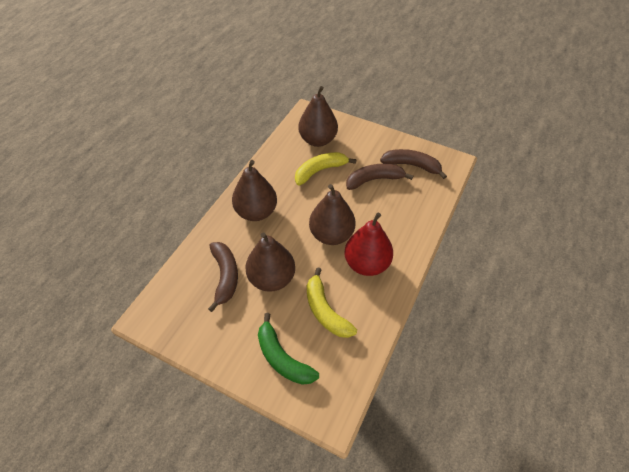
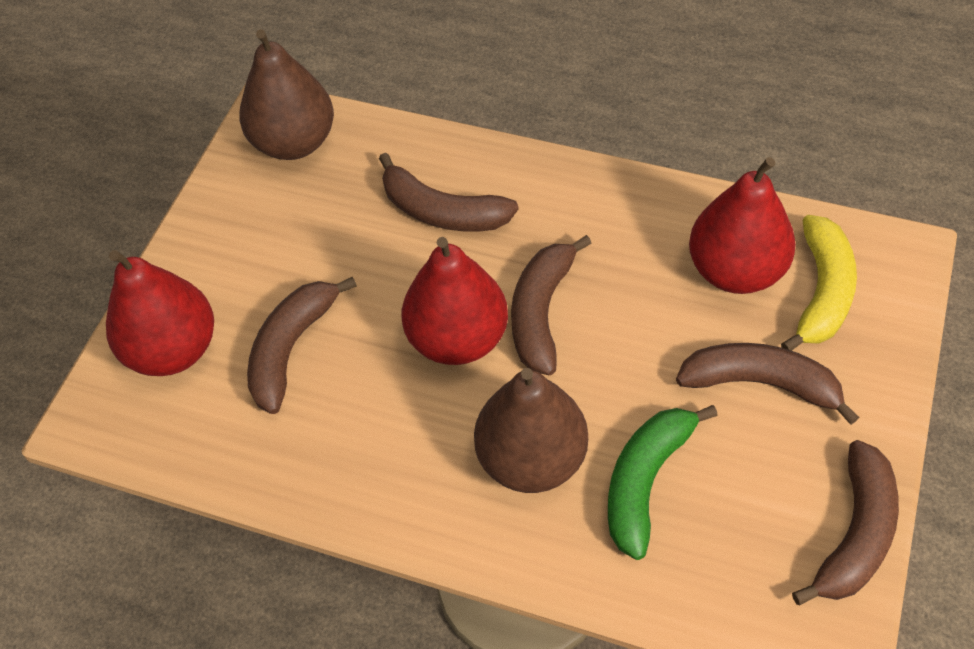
brown banana: 3 -> 5
brown pear: 4 -> 2
red pear: 1 -> 3
yellow banana: 2 -> 1

